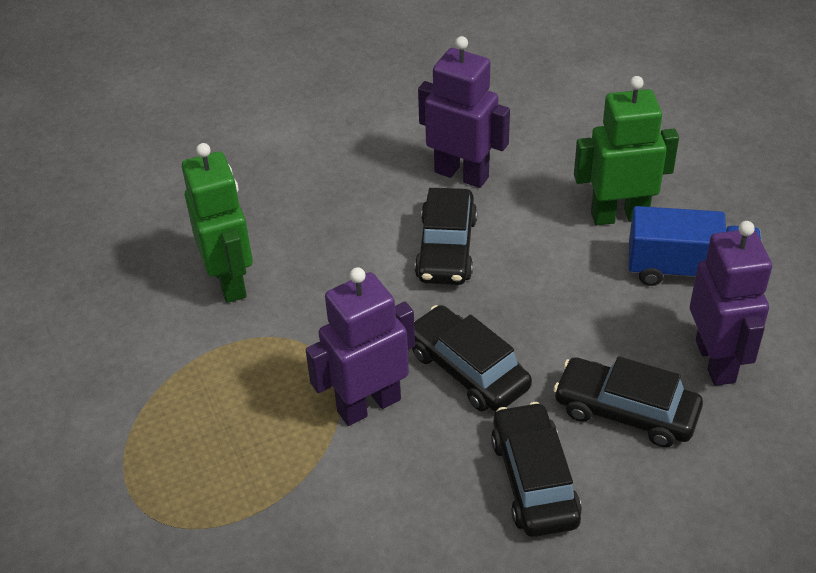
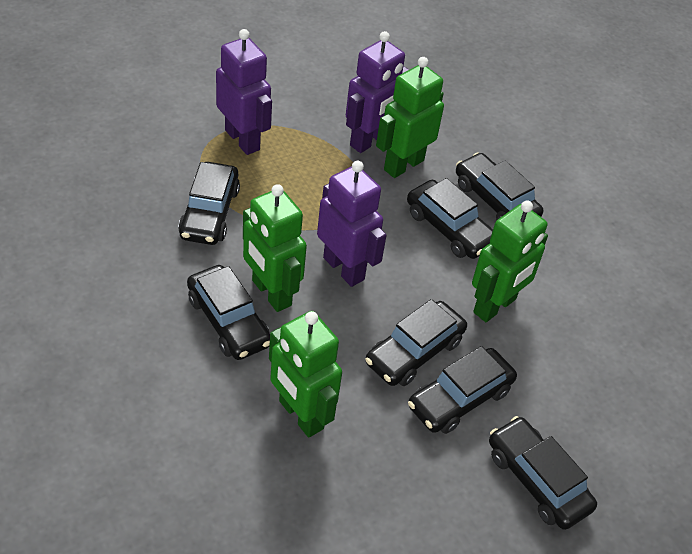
black car: 4 -> 7
blue truck: 1 -> 0
green robot: 2 -> 4

